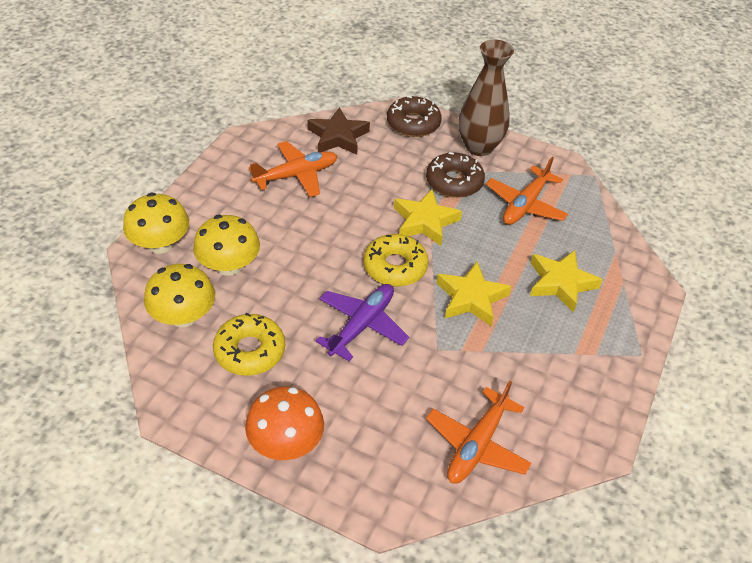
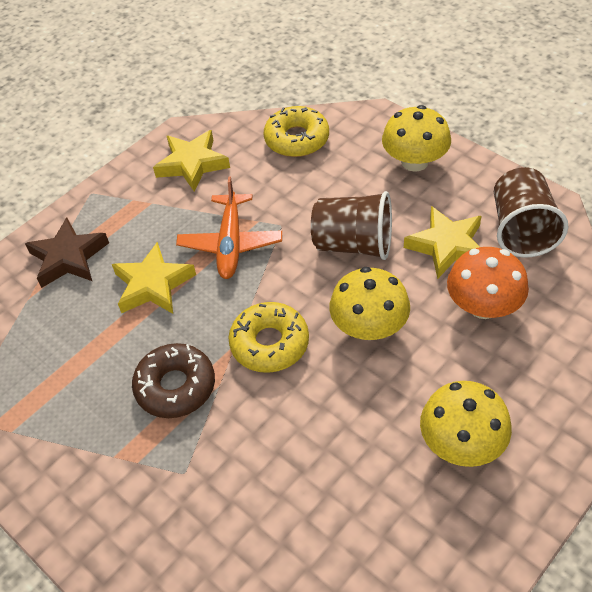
brown cup: 0 -> 2
brown donut: 2 -> 1
brown vase: 1 -> 0
orange plane: 3 -> 1
purple plane: 1 -> 0

